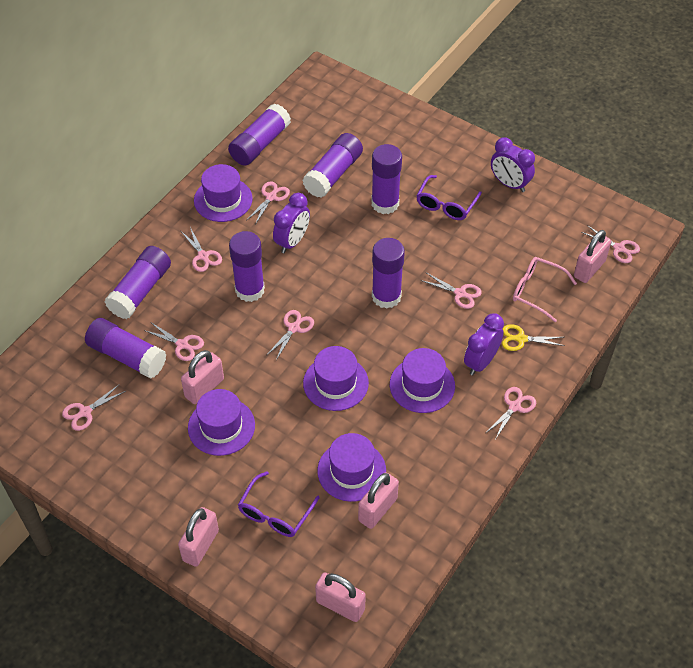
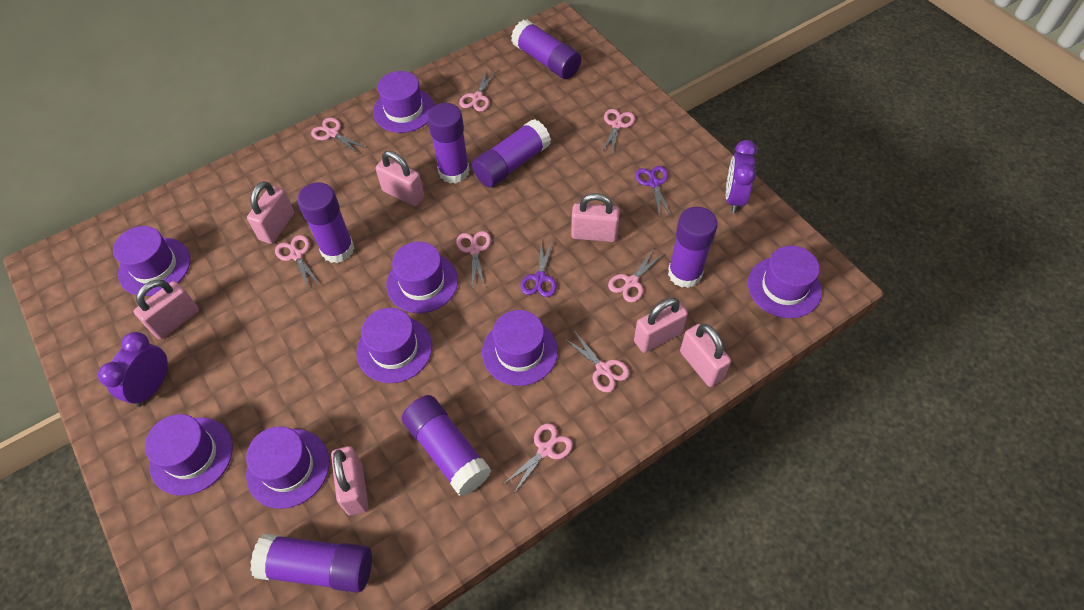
pink glasses: 1 -> 0
pink padlock: 5 -> 7
purple clock: 3 -> 2
purple glasses: 2 -> 0
purple hat: 5 -> 8
purple scissors: 0 -> 2
yellow scissors: 1 -> 0

